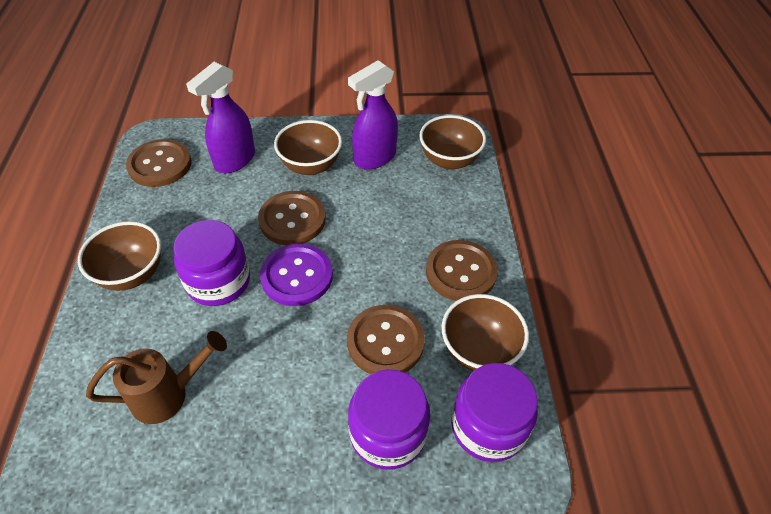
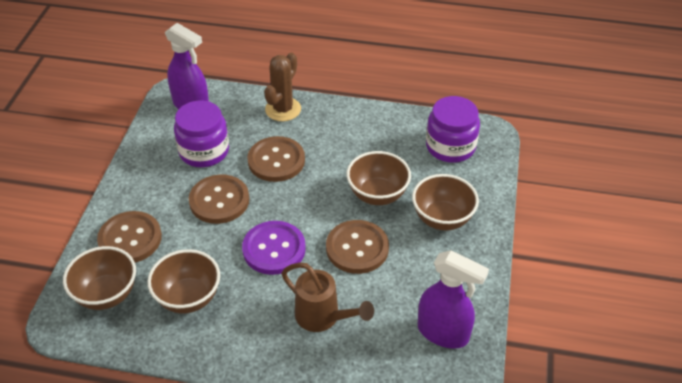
brown cactus: 0 -> 1
purple jar: 3 -> 2

